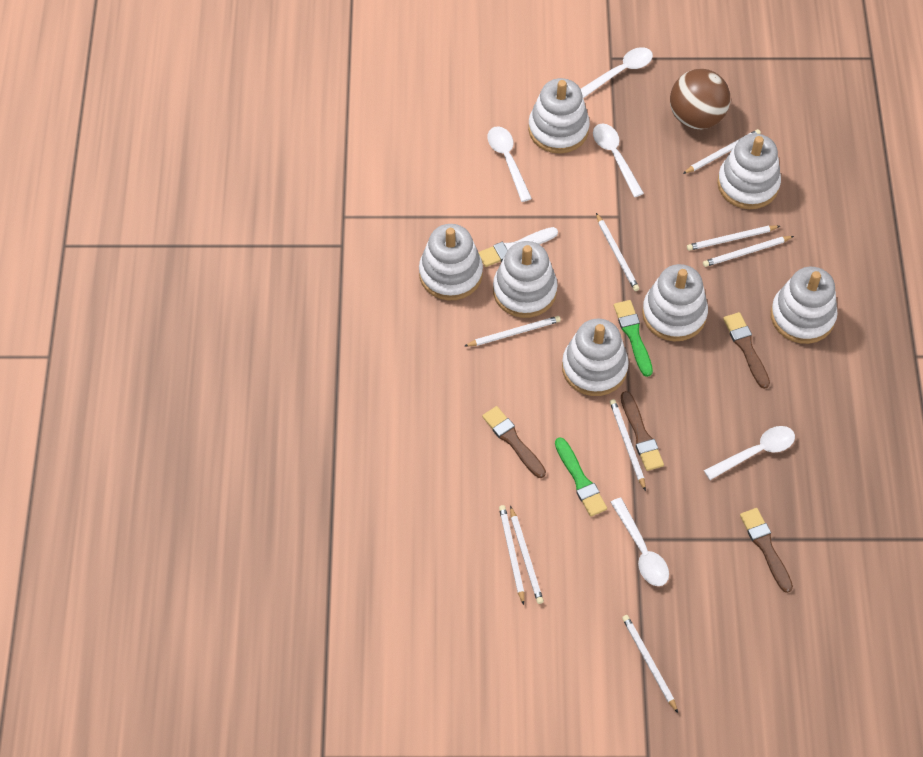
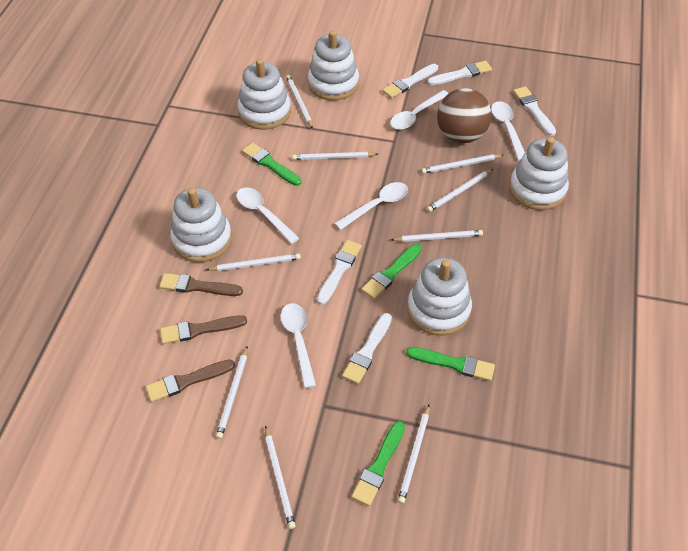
brown brush: 4 -> 3
green brush: 2 -> 4
white brush: 1 -> 5
white stacking toy: 7 -> 5

